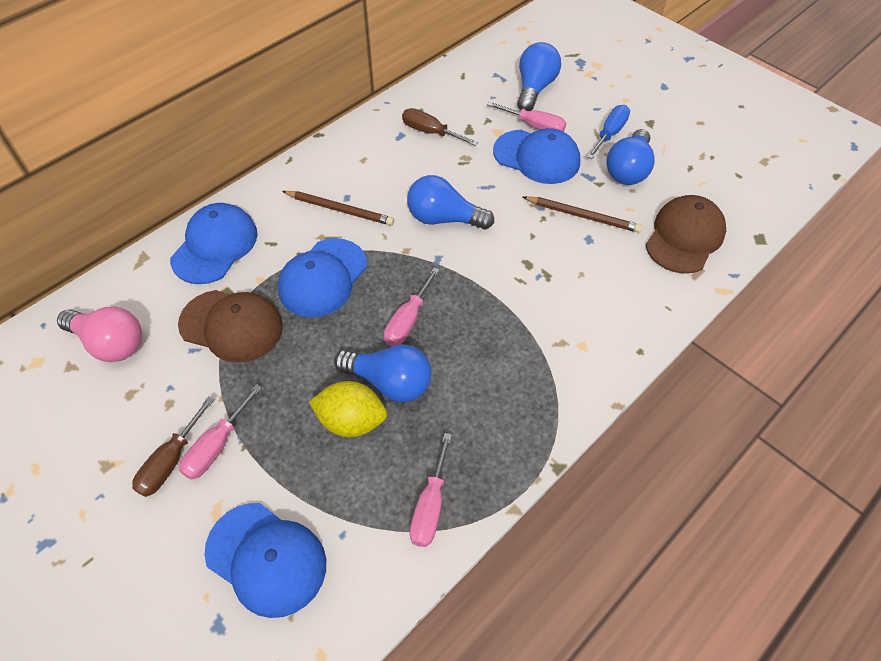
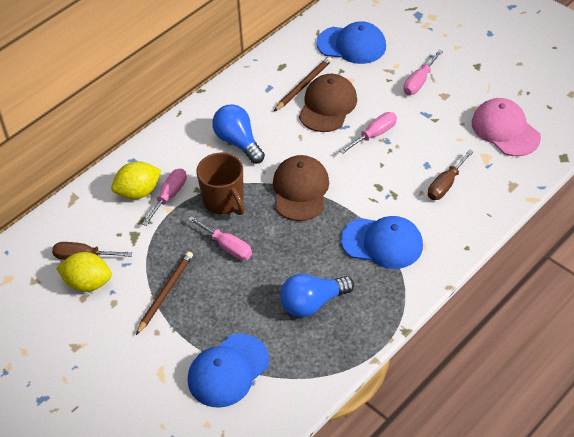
blue cap: 4 -> 3
blue light bulb: 4 -> 2
blue screwdriver: 1 -> 0
brown mug: 0 -> 1
pink cap: 0 -> 1
pink light bulb: 1 -> 0
yellow lemon: 1 -> 2

